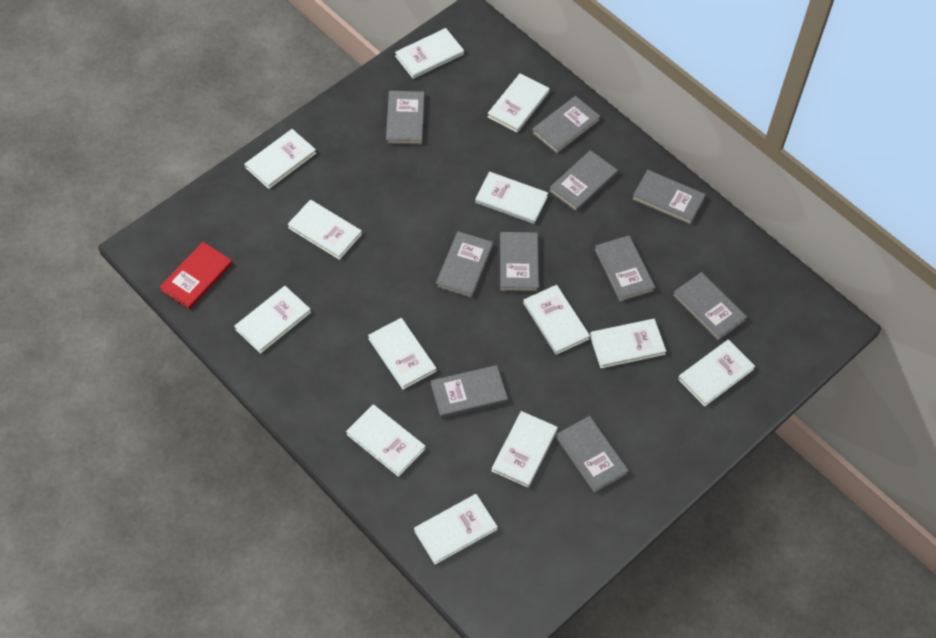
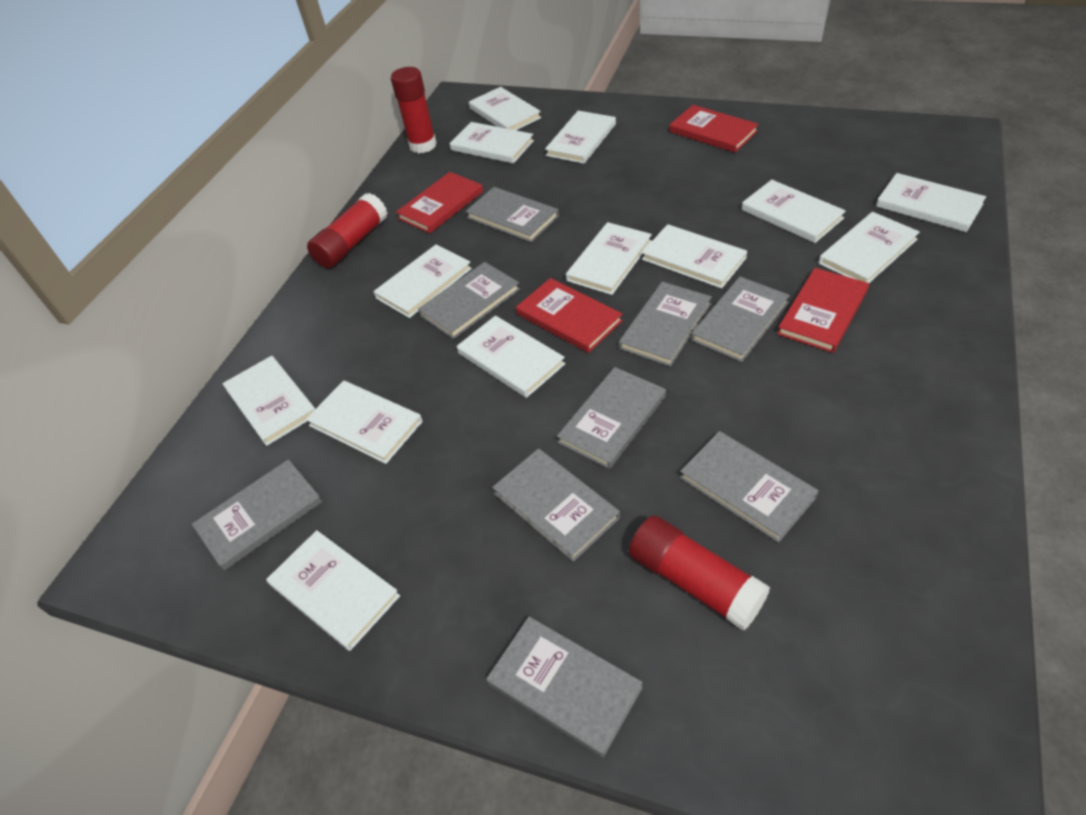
grey book: 10 -> 9
red book: 1 -> 4
red glue stick: 0 -> 3

